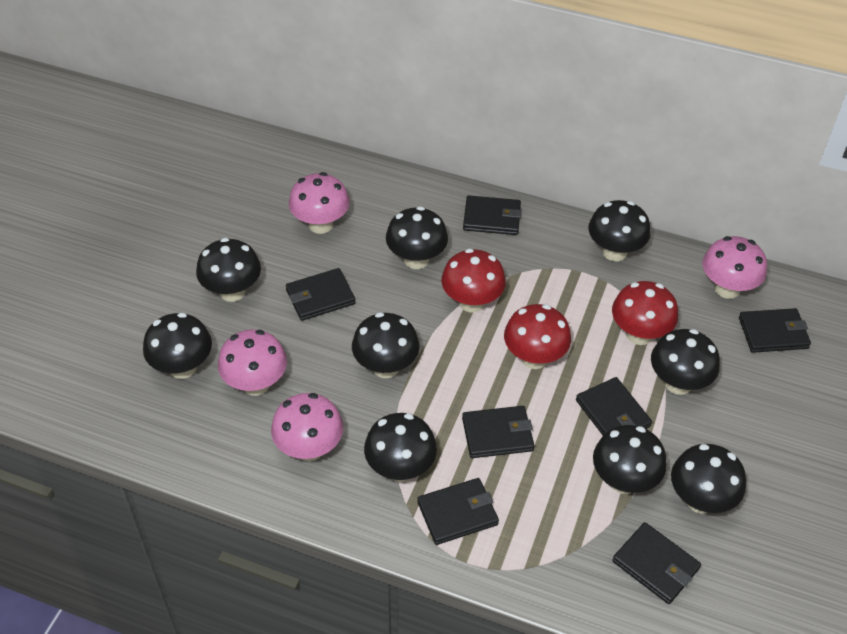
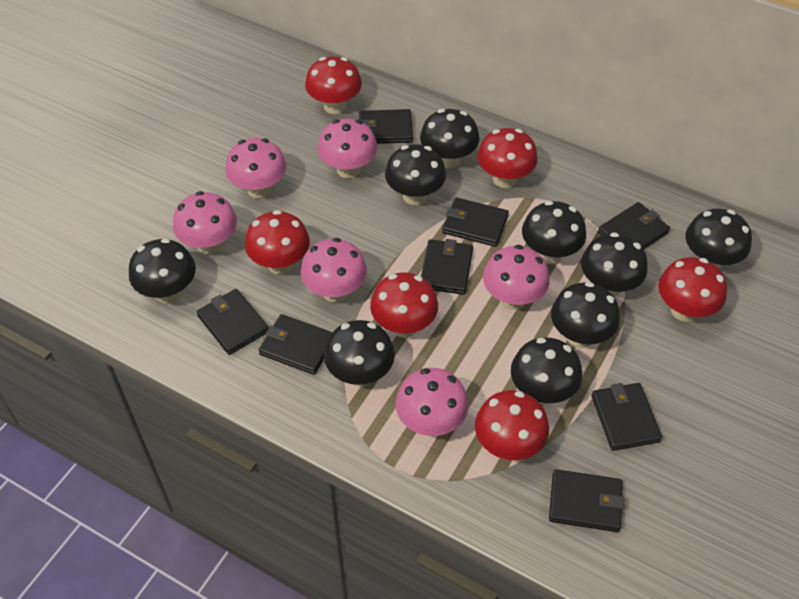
black wallet: 7 -> 8
pink mushroom: 4 -> 6
red mushroom: 3 -> 6

